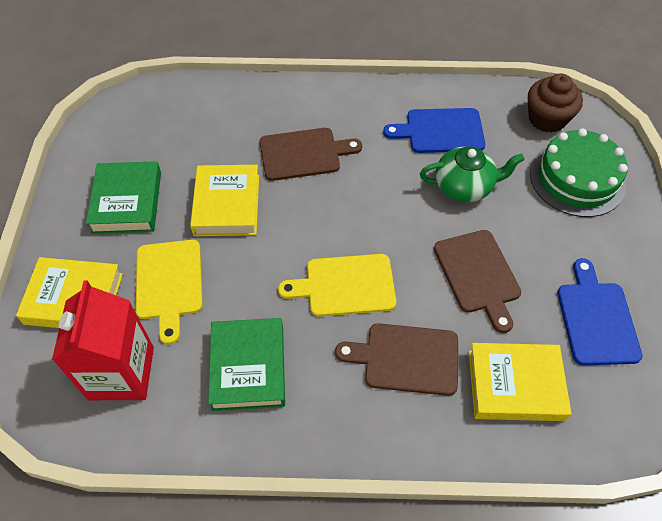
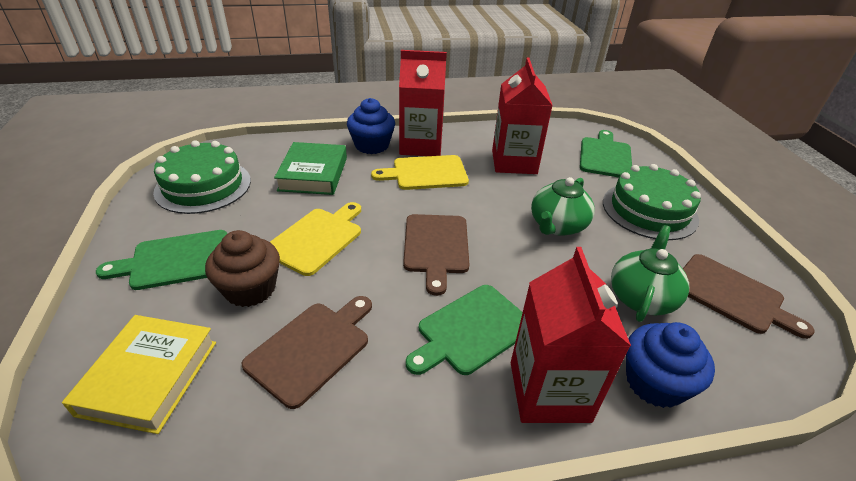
blue cupcake: 0 -> 2
blue cutting board: 2 -> 0
green book: 2 -> 1
green cake: 1 -> 2
green cutting board: 0 -> 3
green teapot: 1 -> 2
red carton: 1 -> 3
yellow book: 3 -> 1

